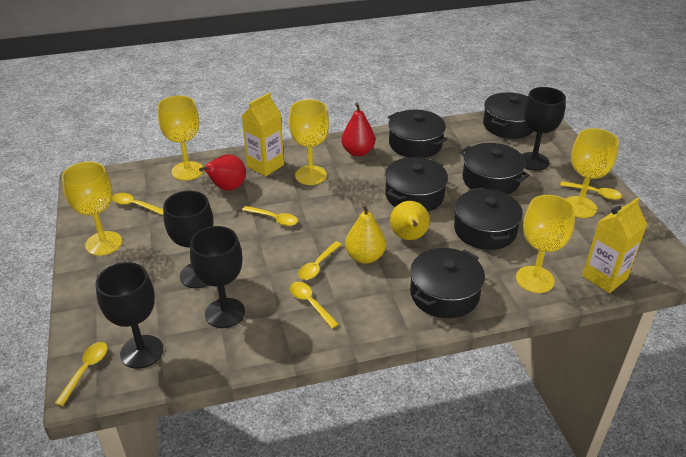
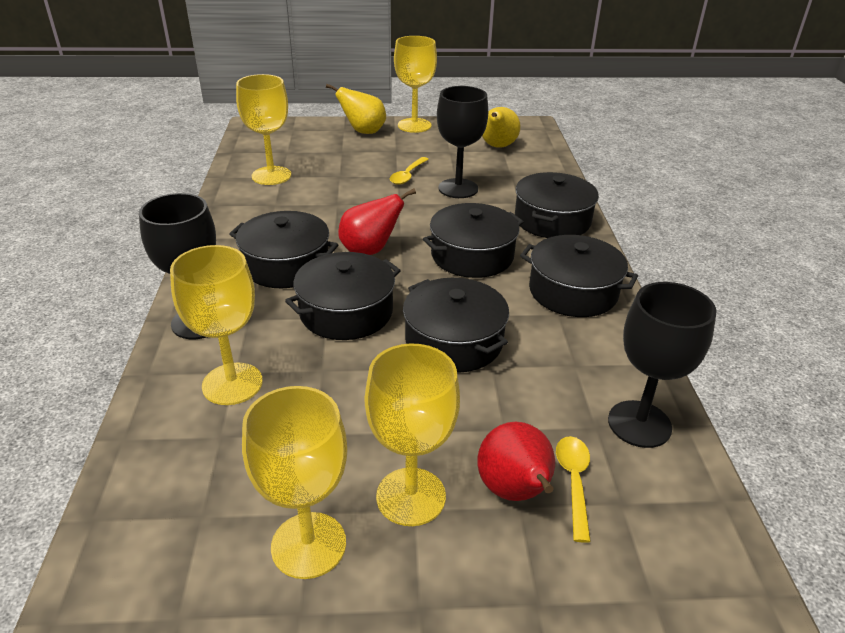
black goblet: 4 -> 3
yellow carton: 2 -> 0
yellow spoon: 6 -> 2

